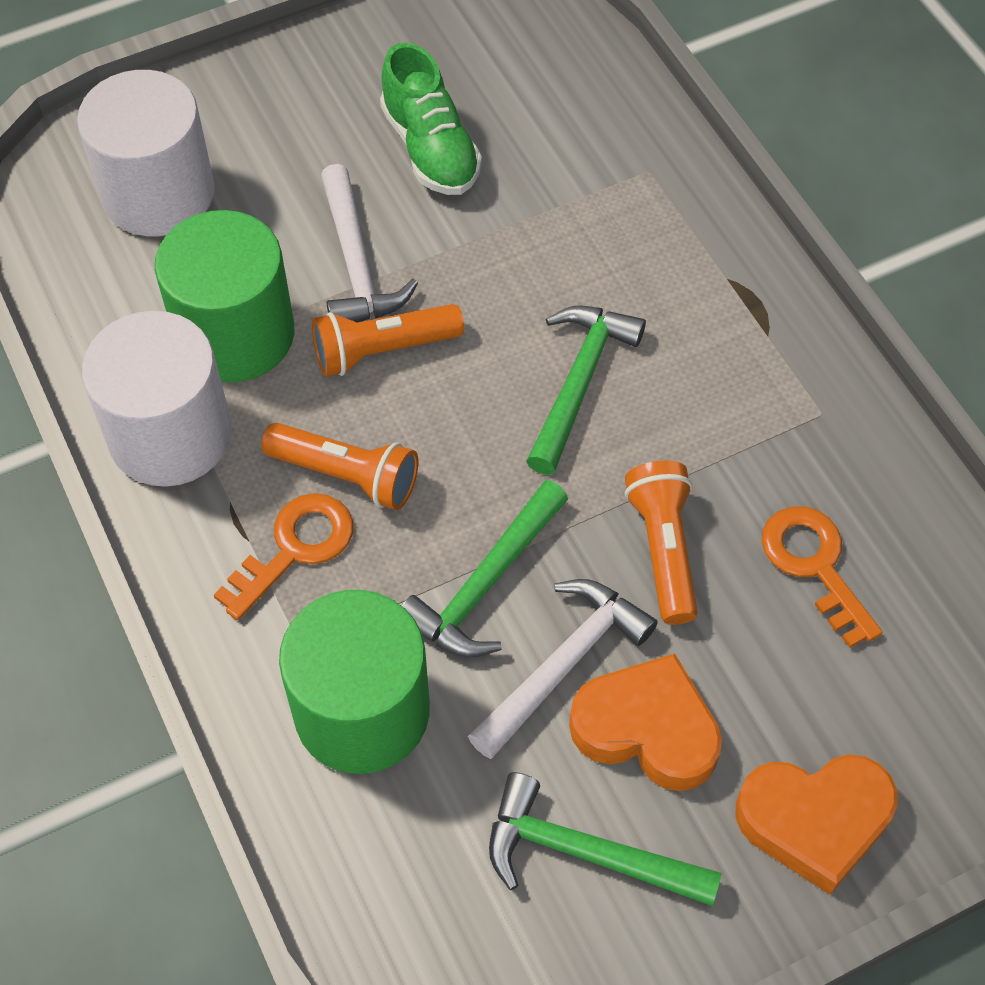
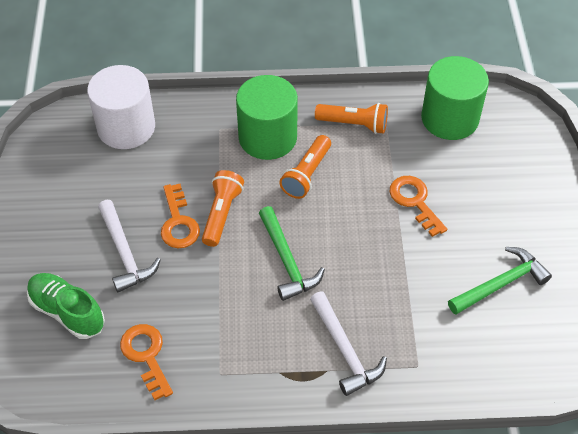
green hammer: 3 -> 2
orange heart: 2 -> 0
orange key: 2 -> 3
white cylinder: 2 -> 1

